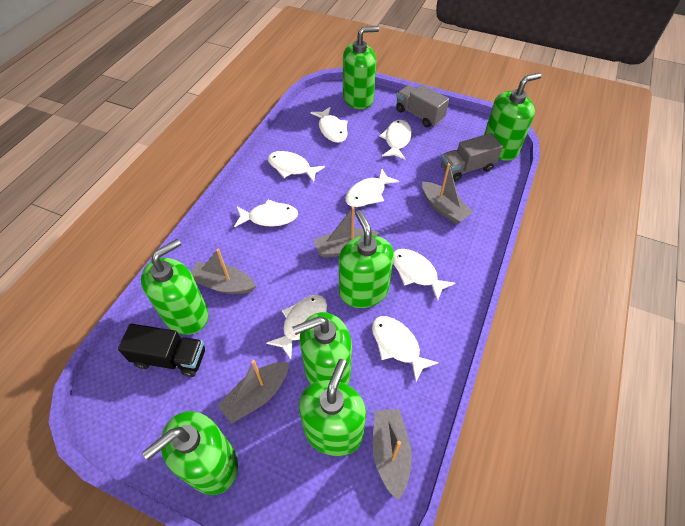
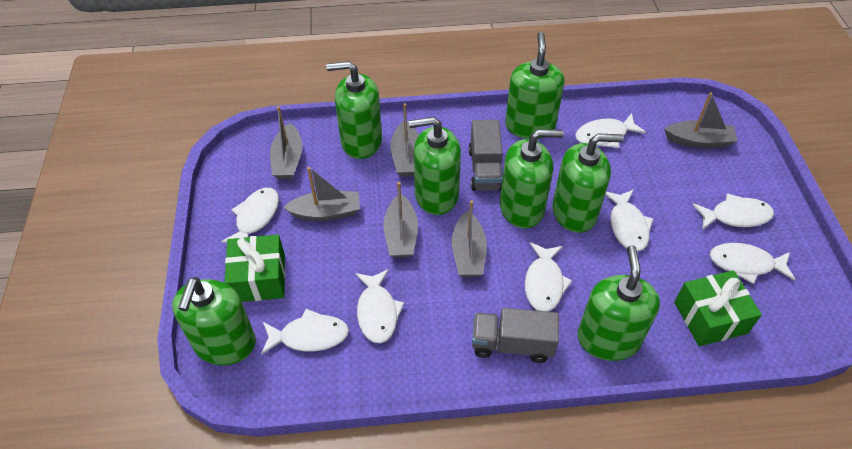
black truck: 1 -> 0
green gift: 0 -> 2
grey boat: 5 -> 6

